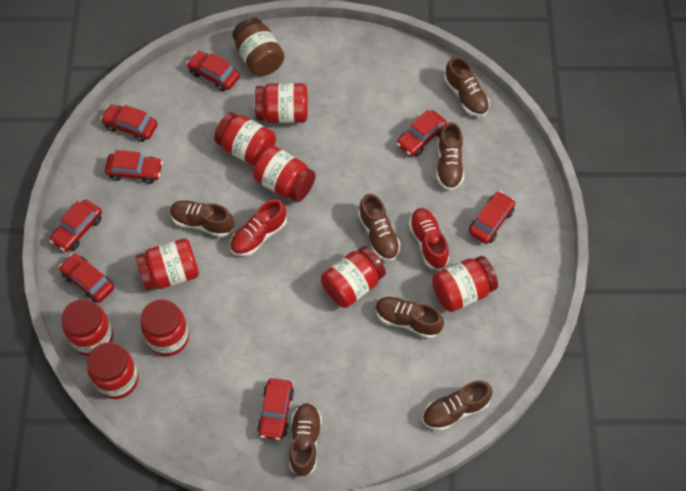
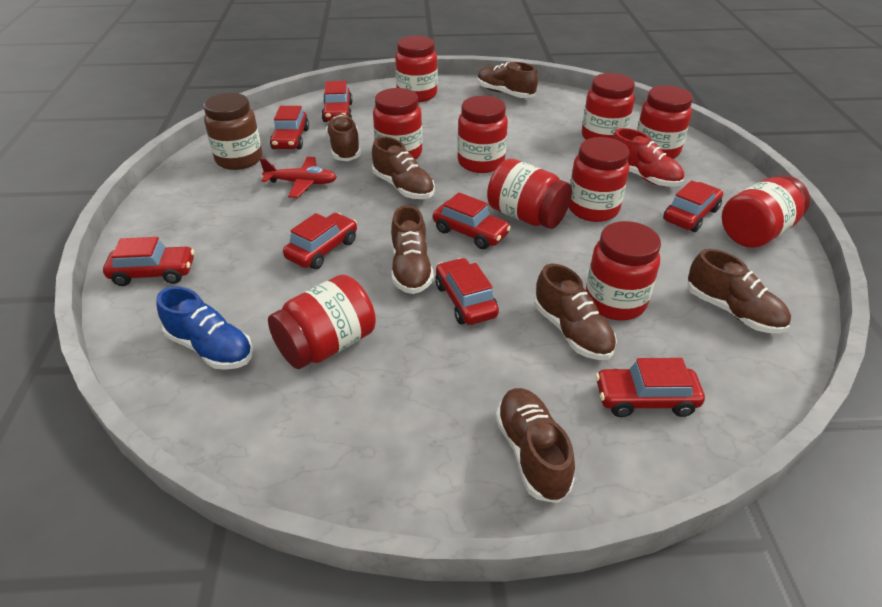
blue shoe: 0 -> 1
red jar: 9 -> 10
red plane: 0 -> 1
red shoe: 2 -> 1

